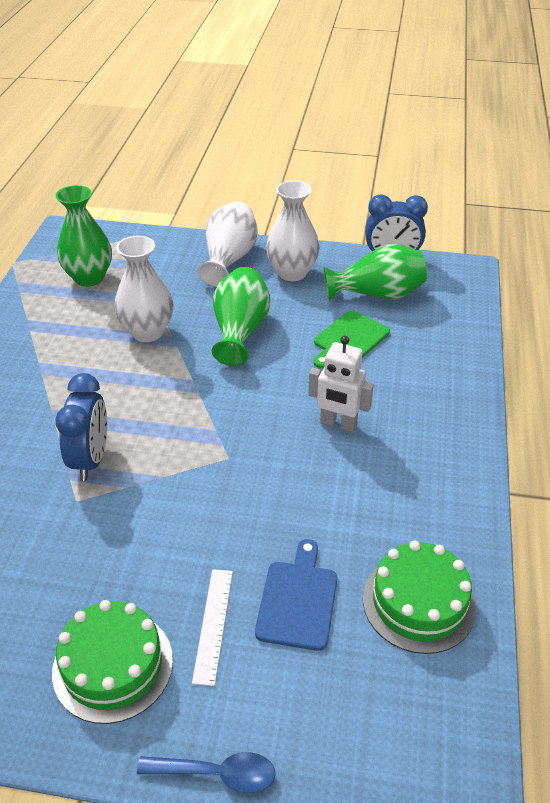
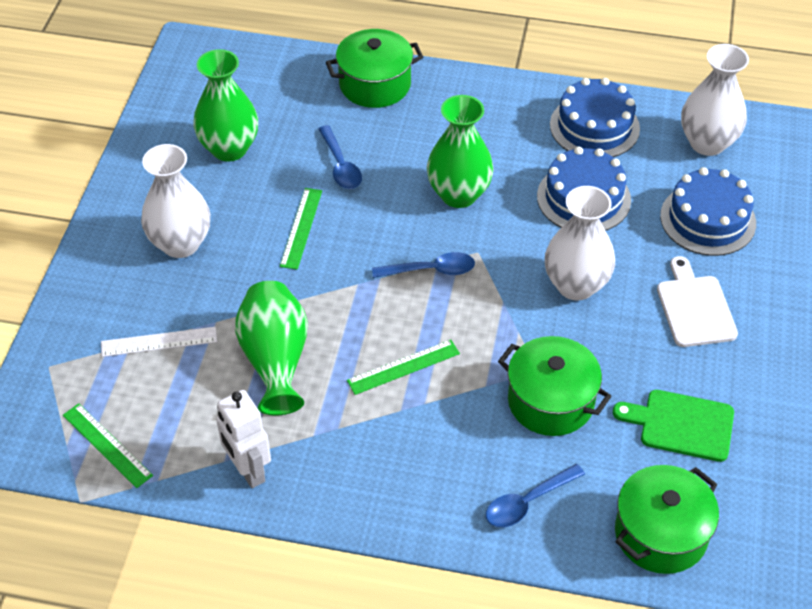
blue cake: 0 -> 3
blue clock: 2 -> 0
blue cutting board: 1 -> 0
blue spoon: 1 -> 3
green cake: 2 -> 0
green pot: 0 -> 3
green ruler: 0 -> 3
white cutting board: 0 -> 1

